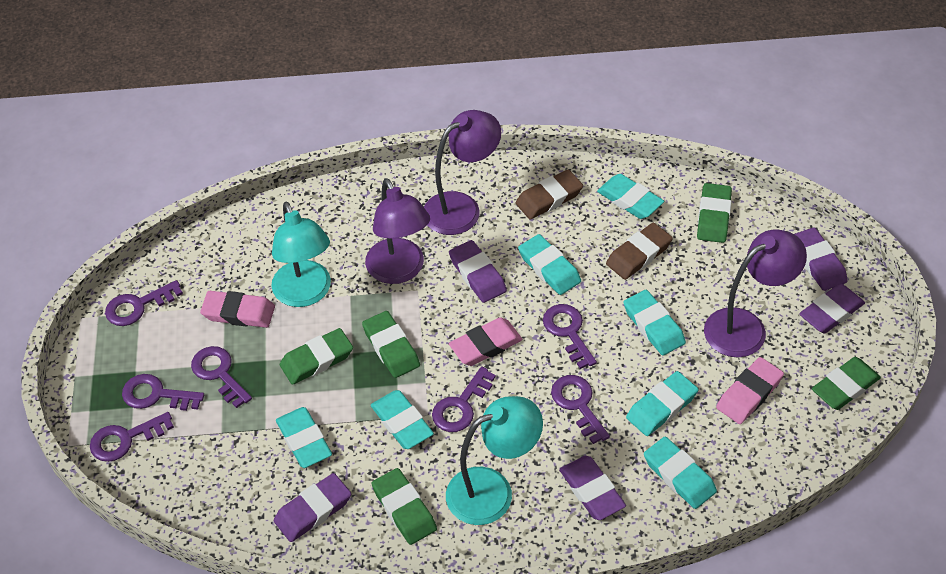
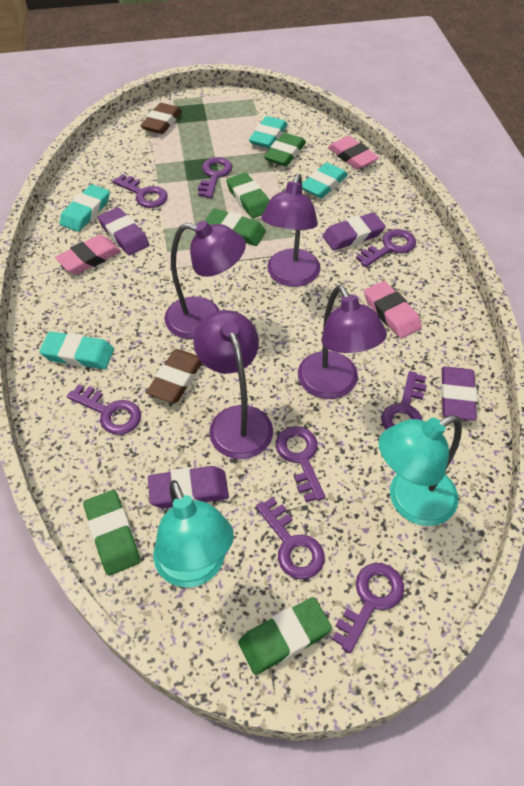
purple eraser: 5 -> 4
purple key: 7 -> 8
purple lamp: 3 -> 4
turquoise eraser: 7 -> 4

